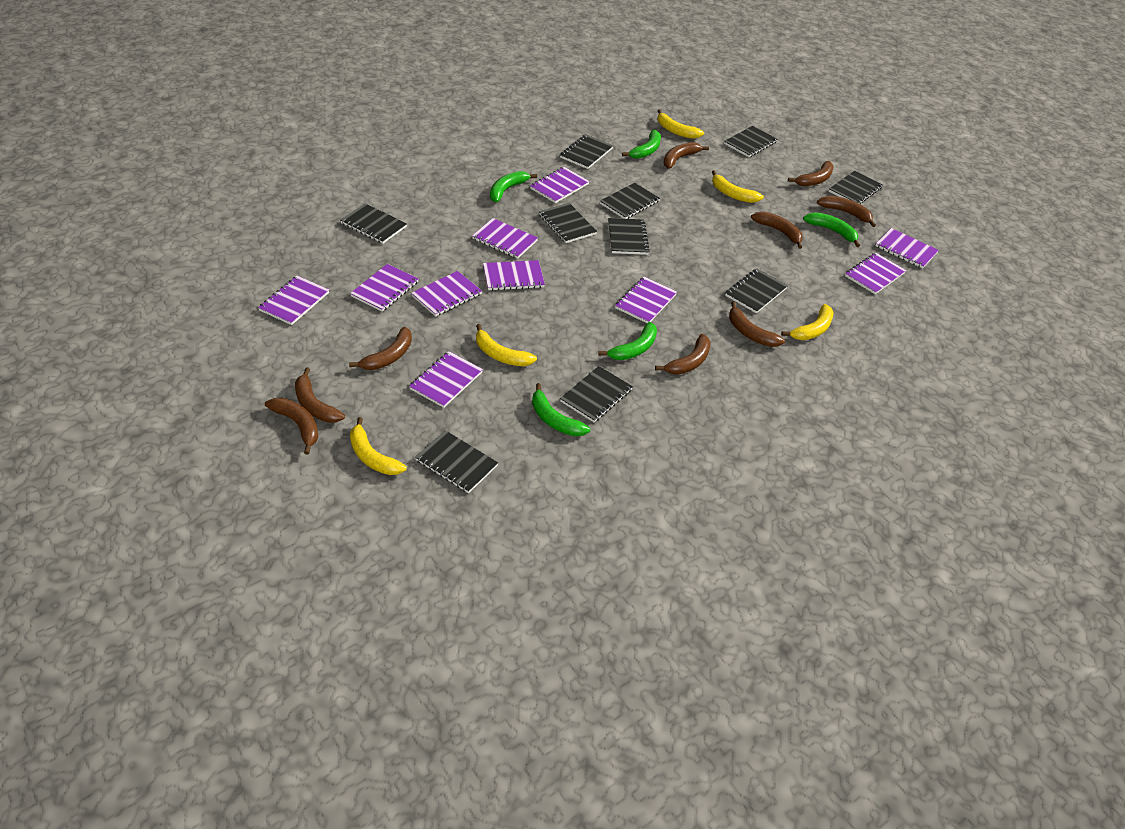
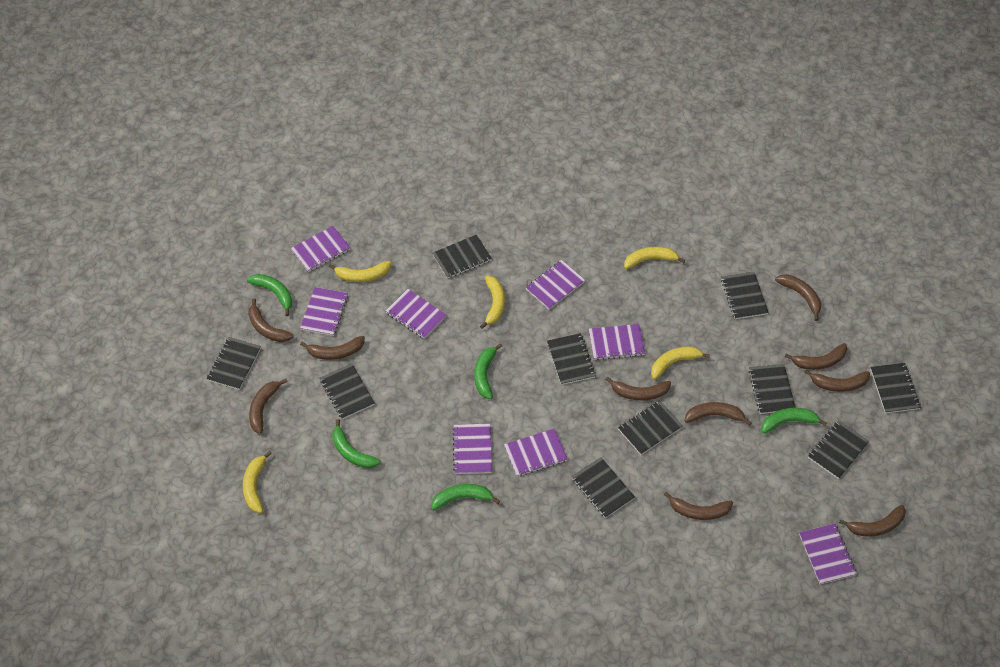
brown banana: 9 -> 10
purple notebook: 10 -> 8

